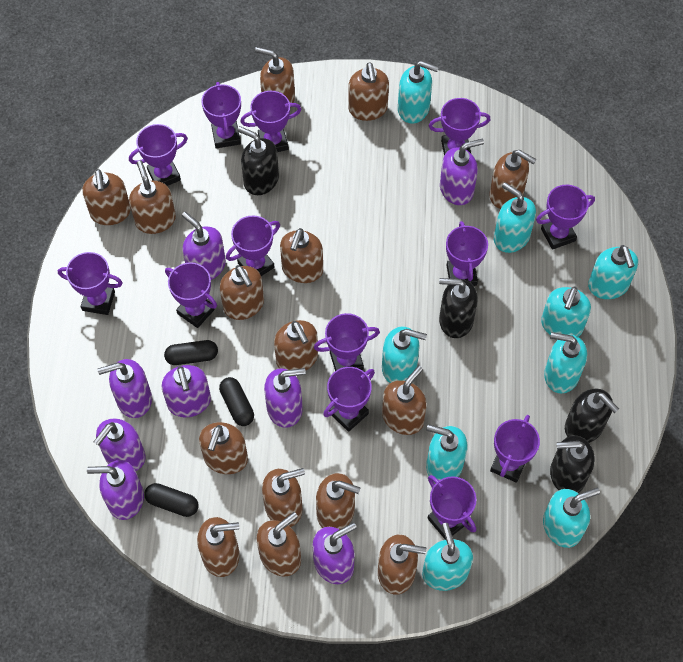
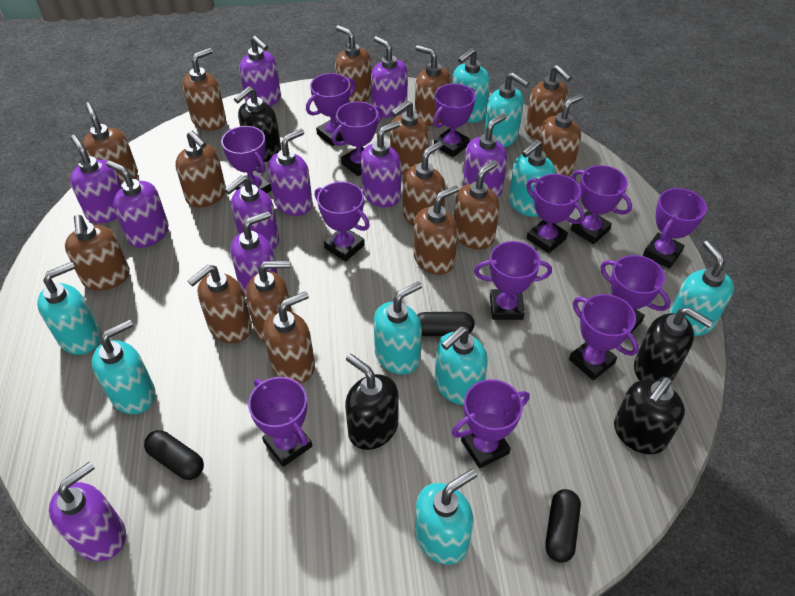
purple soap dispenser: 8 -> 10

